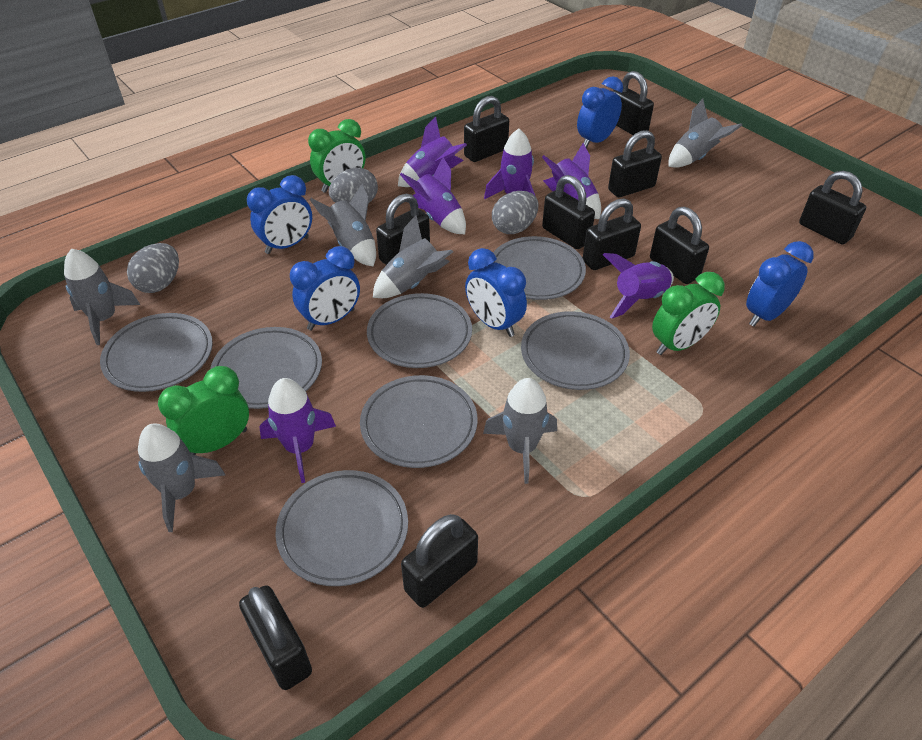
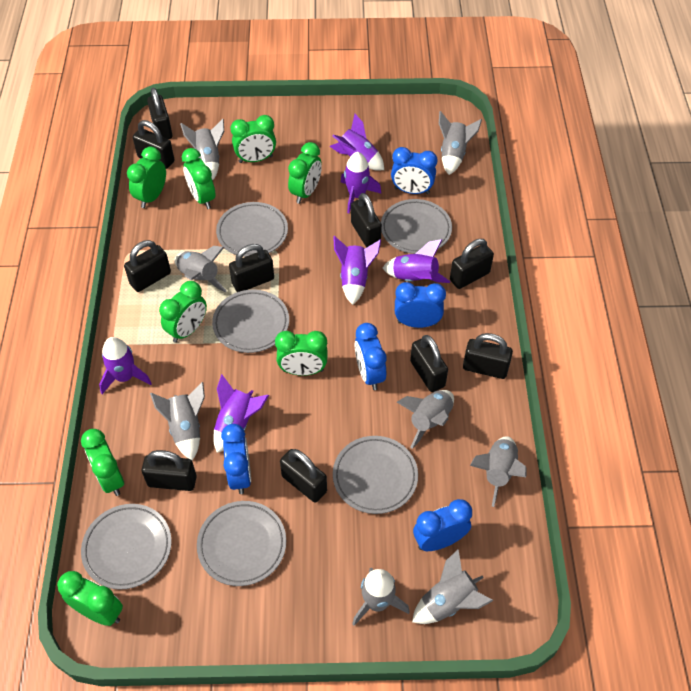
green clock: 3 -> 8
grey egg: 3 -> 0
grey plate: 7 -> 6
grey rocket: 6 -> 8

